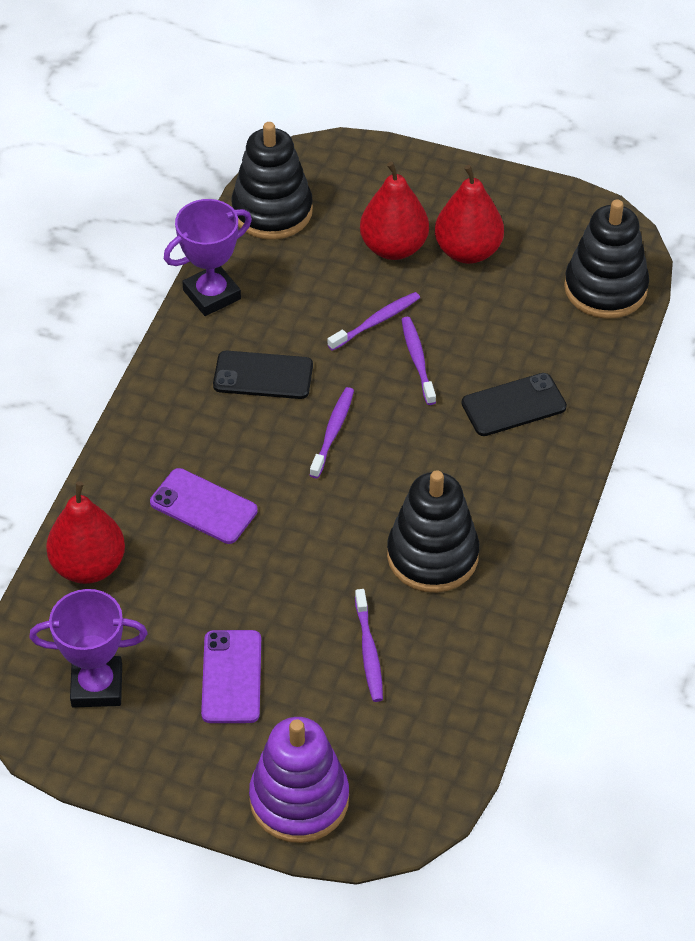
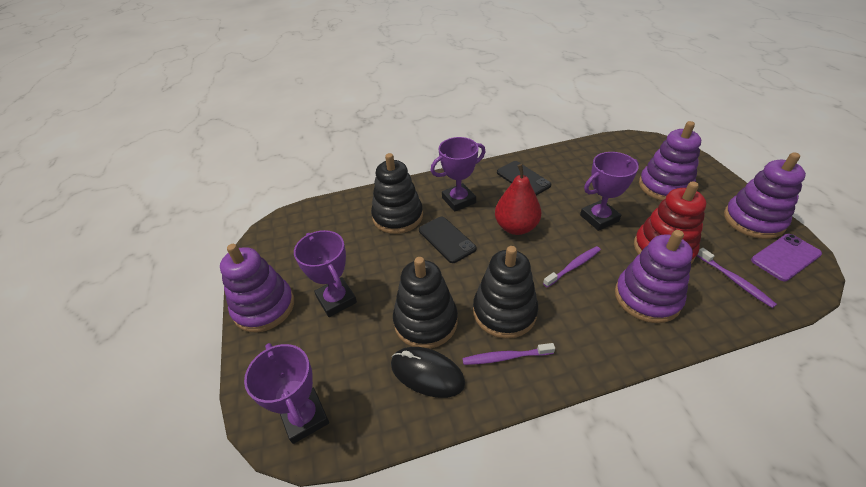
black mouse: 0 -> 1
purple phone: 2 -> 1
purple stacking toy: 1 -> 4
purple toothbrush: 4 -> 3
purple trophy: 2 -> 4
red pear: 3 -> 1
red stacking toy: 0 -> 1

